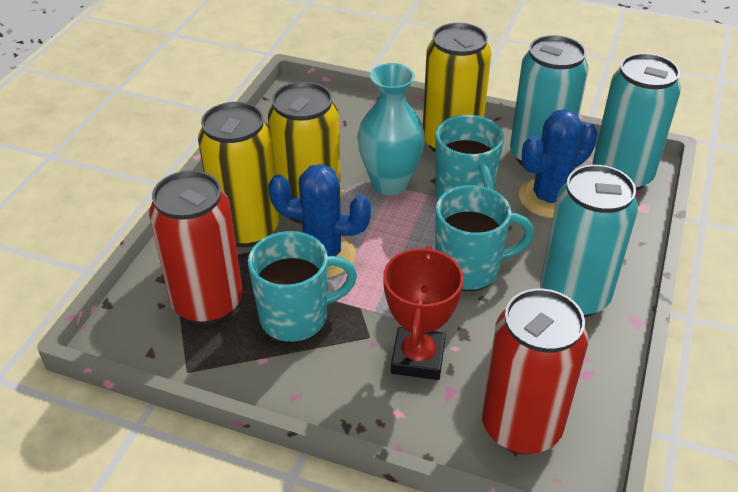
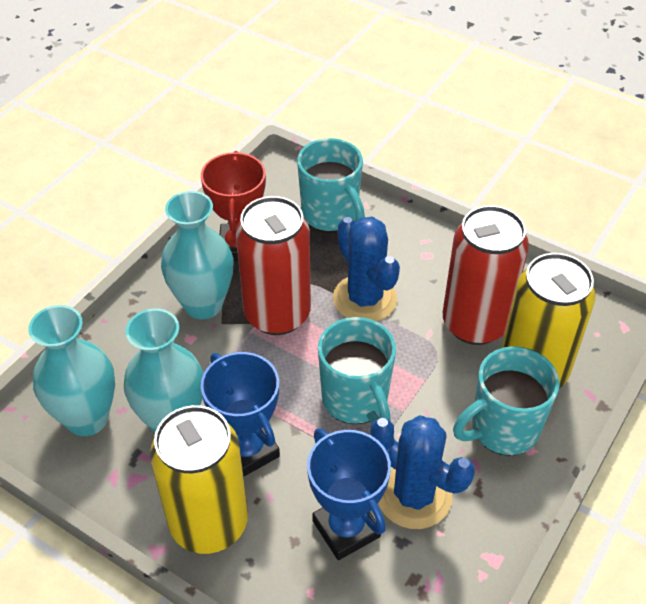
blue trophy: 0 -> 2
turquoise can: 3 -> 0
turquoise vase: 1 -> 3
yellow can: 3 -> 2

